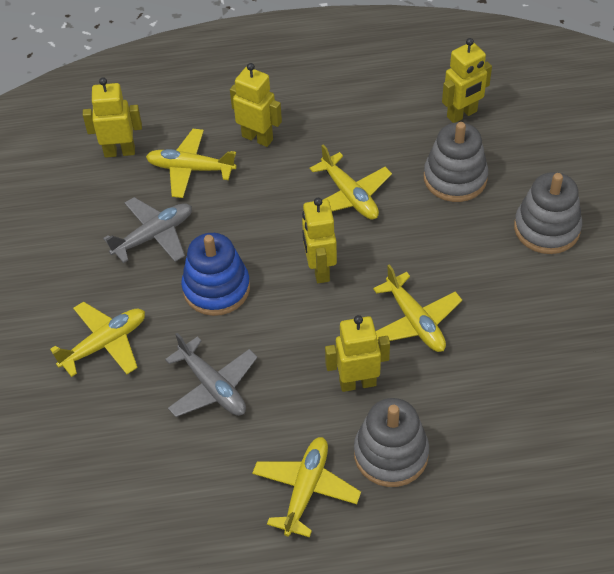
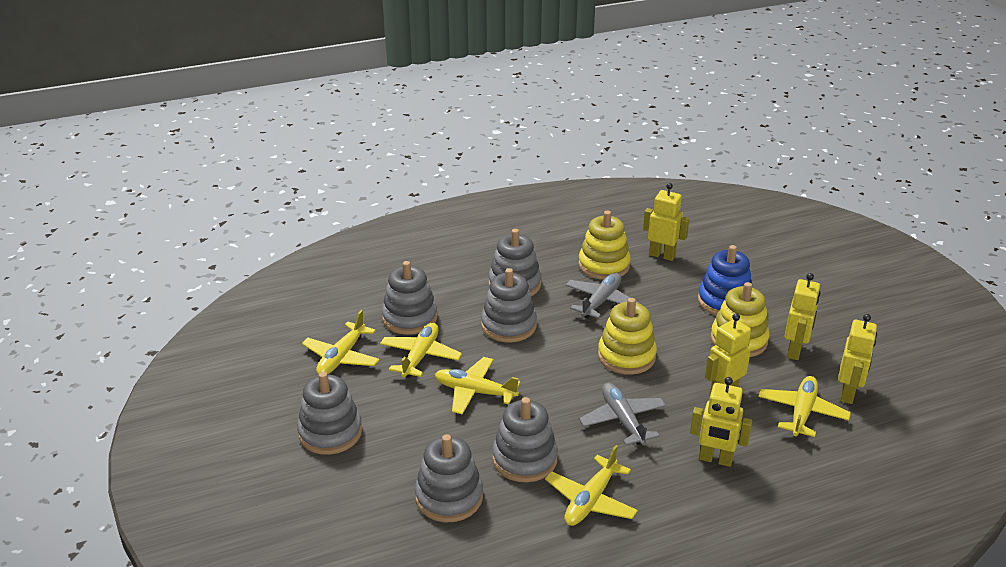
grey stacking toy: 3 -> 6
yellow stacking toy: 0 -> 3

